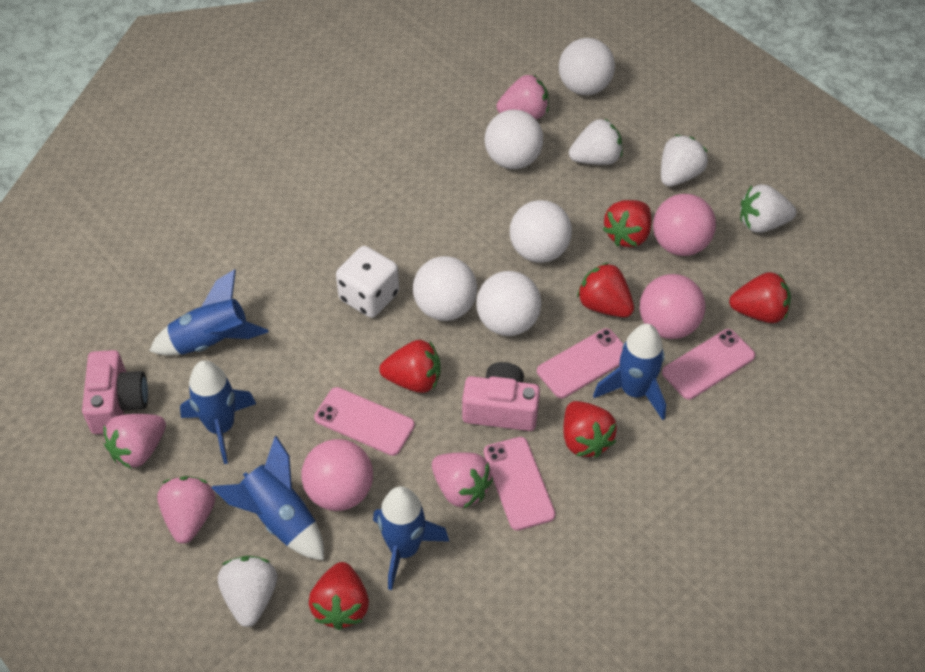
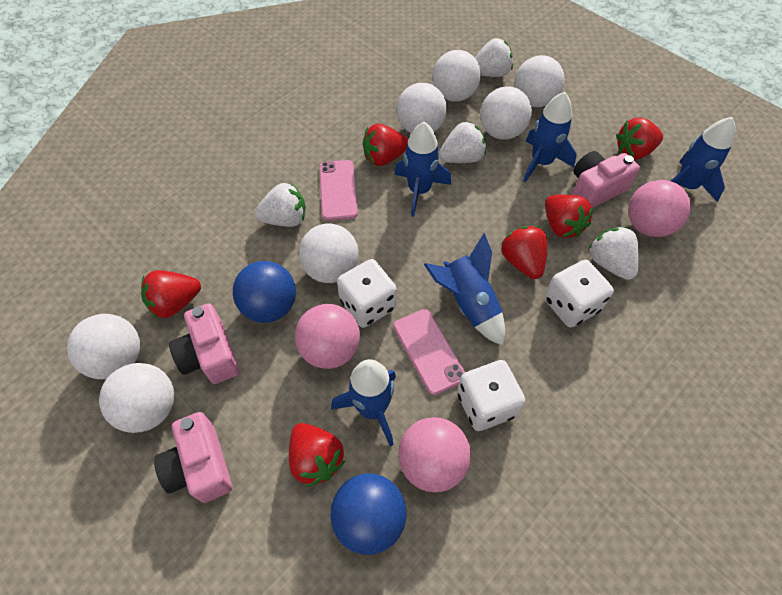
blue ball: 0 -> 2
pink camera: 2 -> 3
pink phone: 4 -> 2
pink strawberry: 4 -> 0
white ball: 5 -> 7
white dice: 1 -> 3

